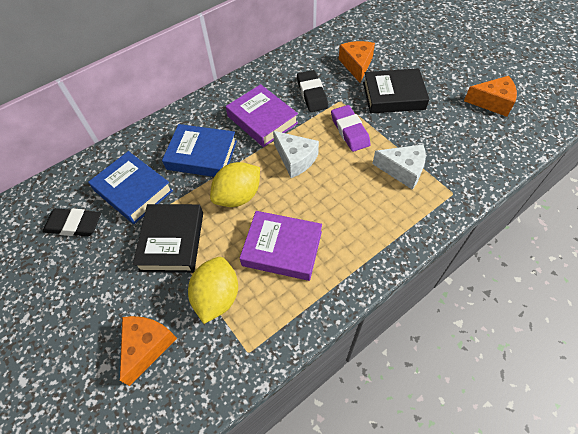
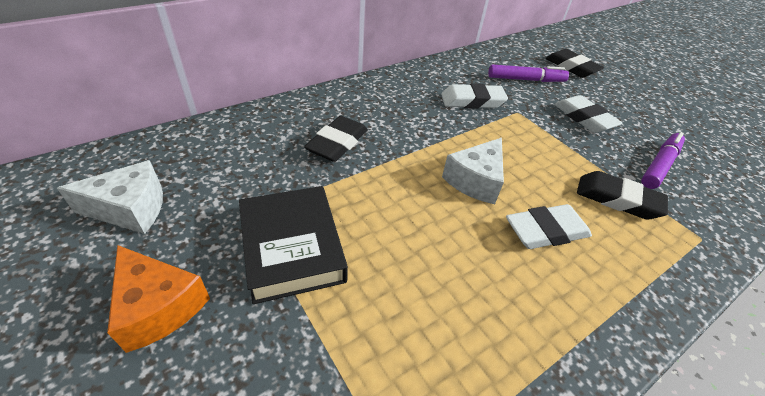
black book: 2 -> 1
black eraser: 2 -> 3
blue book: 2 -> 0
orange cheese: 3 -> 1
purple book: 2 -> 0
purple eraser: 1 -> 0
purple marker: 0 -> 2
white eraser: 0 -> 3
yellow lemon: 2 -> 0

